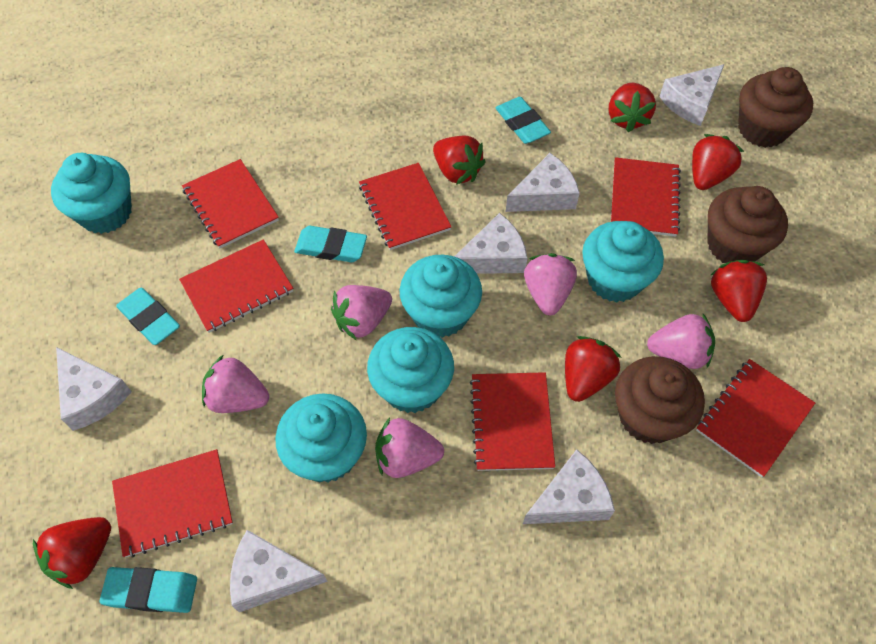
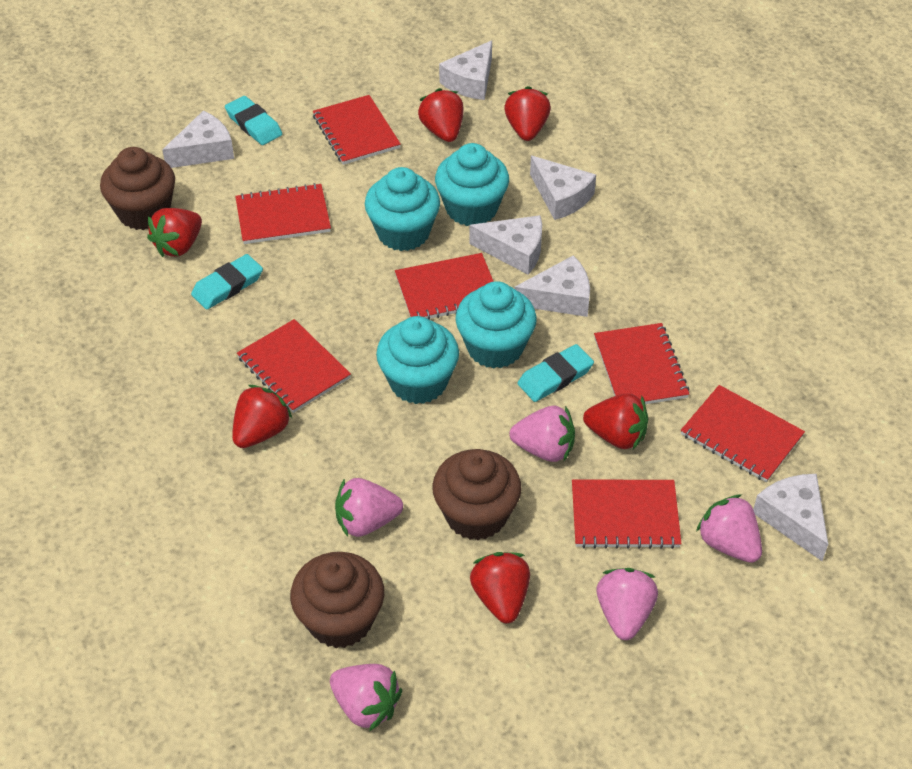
turquoise cupcake: 5 -> 4
turquoise eraser: 4 -> 3

